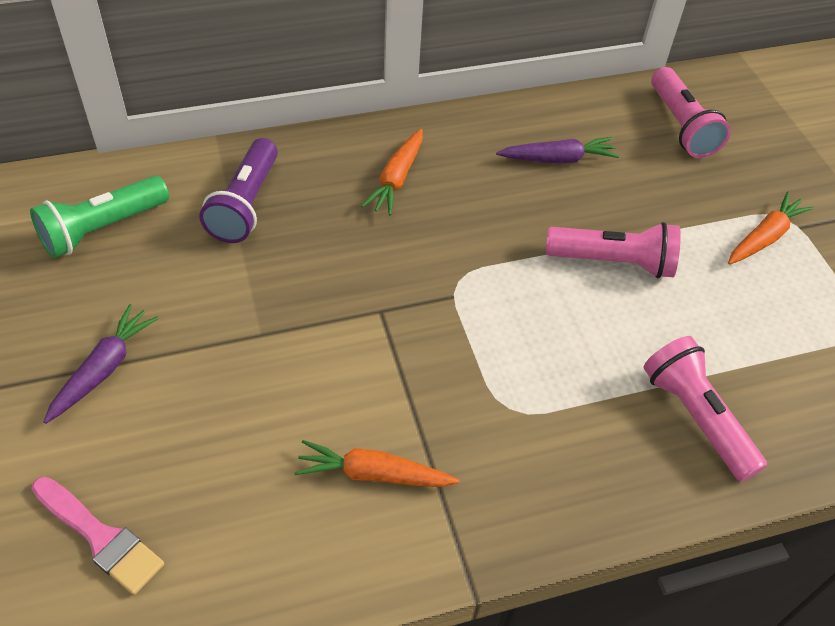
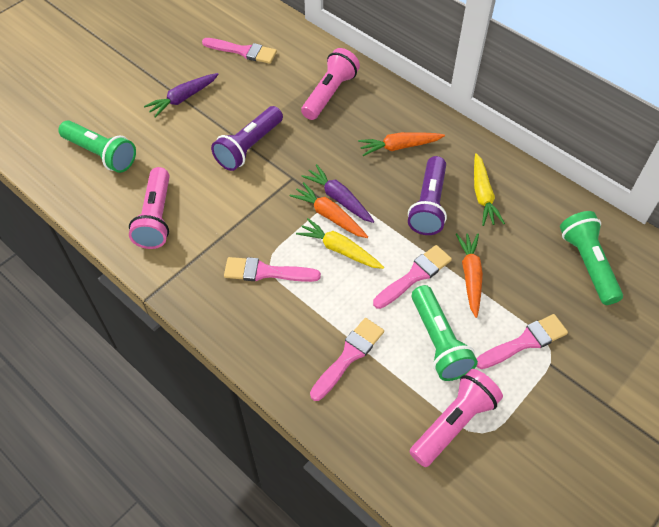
green flashlight: 1 -> 3
pink brush: 1 -> 5
purple flashlight: 1 -> 2
yellow carrot: 0 -> 2

